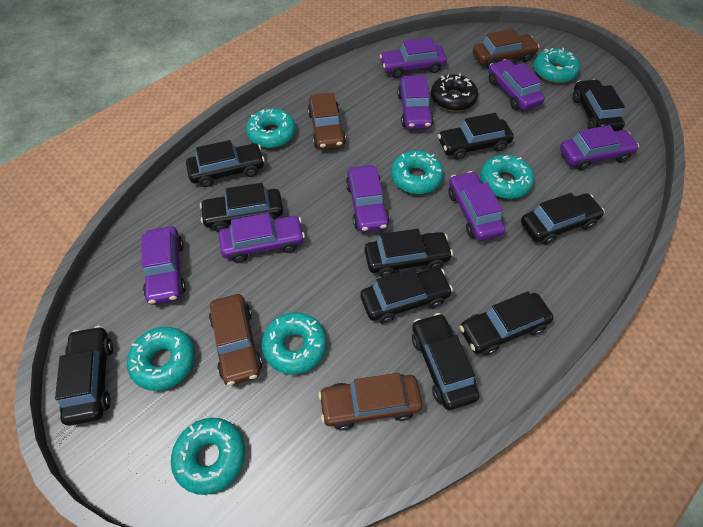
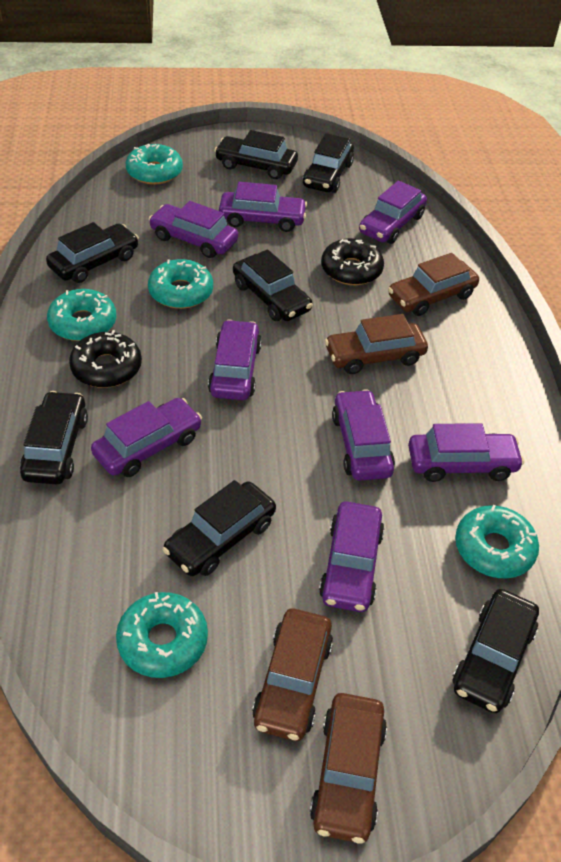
black car: 10 -> 7
black donut: 1 -> 2
turquoise donut: 7 -> 5

